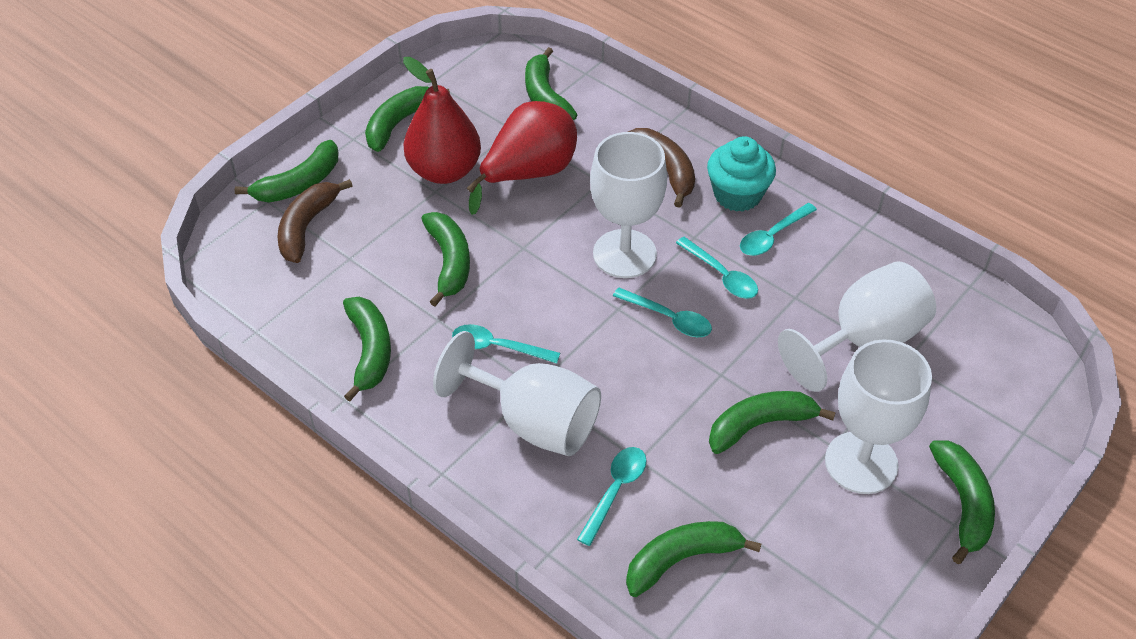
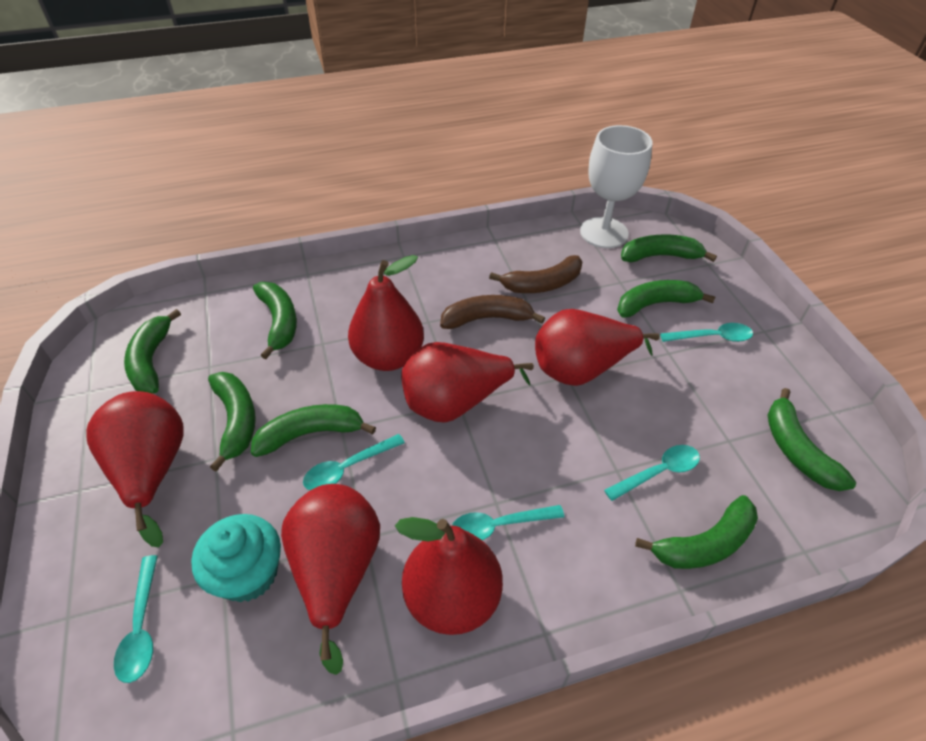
red pear: 2 -> 6
white goblet: 4 -> 1

